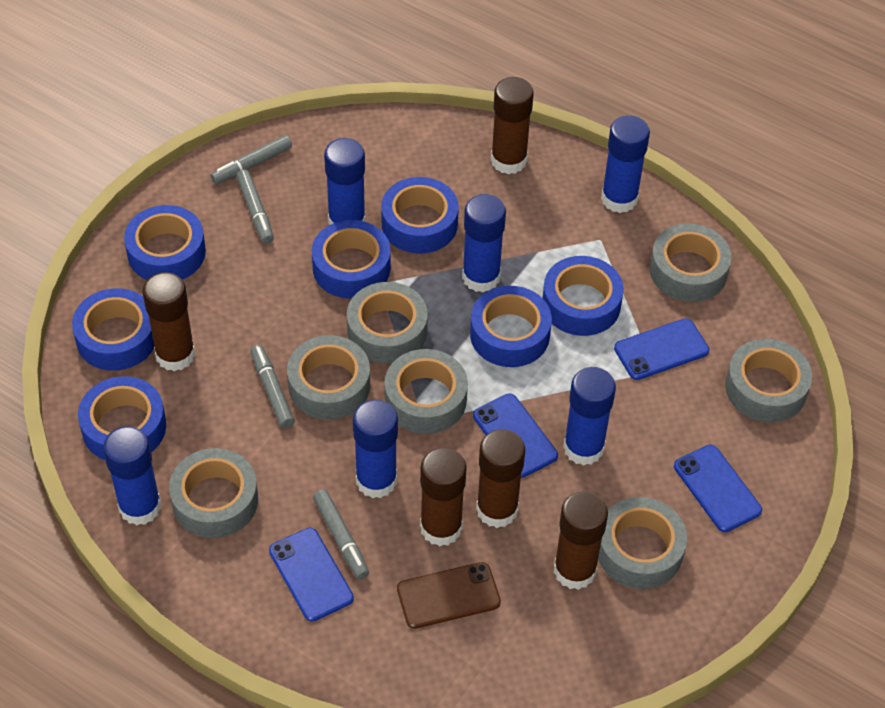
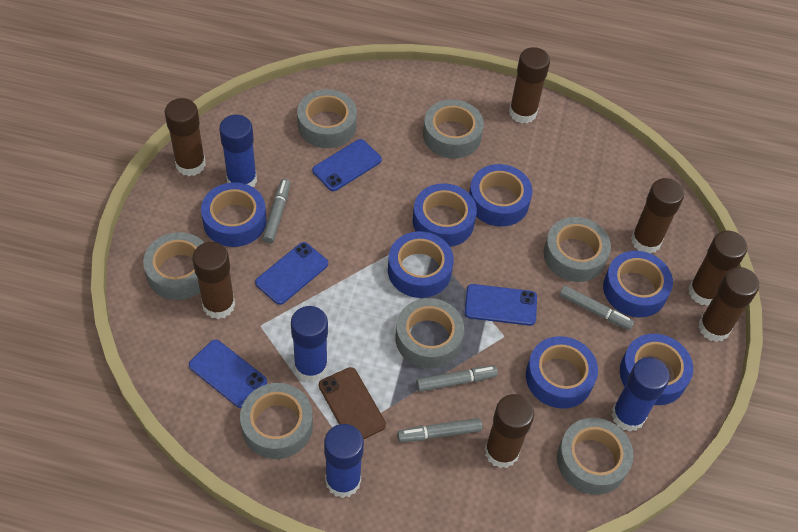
blue glue stick: 6 -> 4
brown glue stick: 5 -> 7

